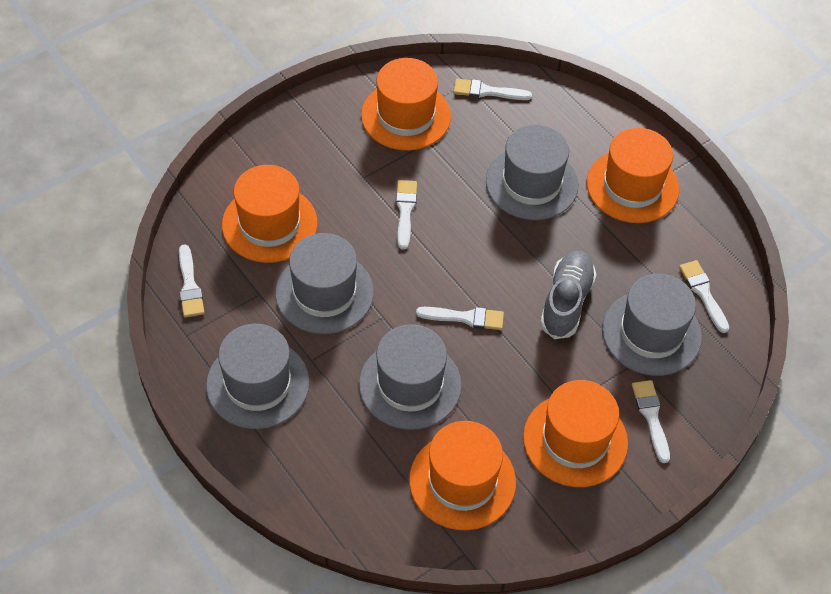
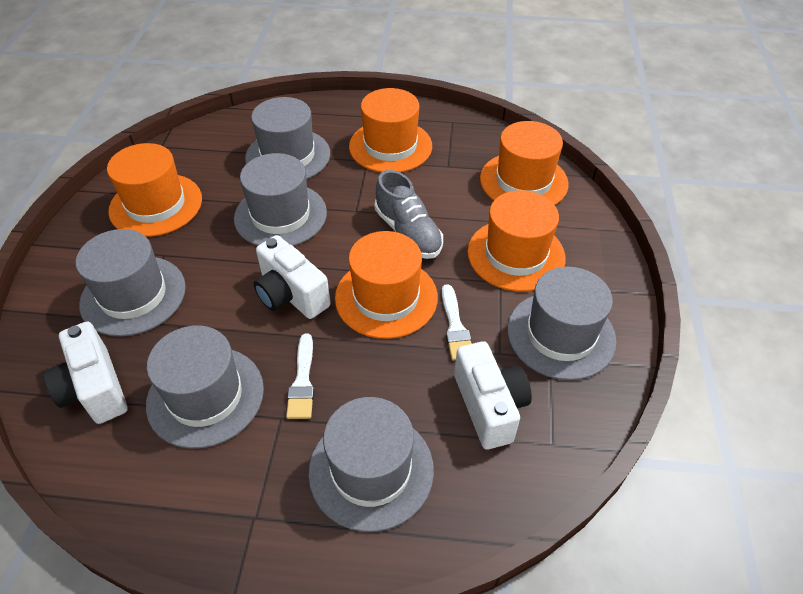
grey hat: 5 -> 6
white brush: 6 -> 2
white camera: 0 -> 3

